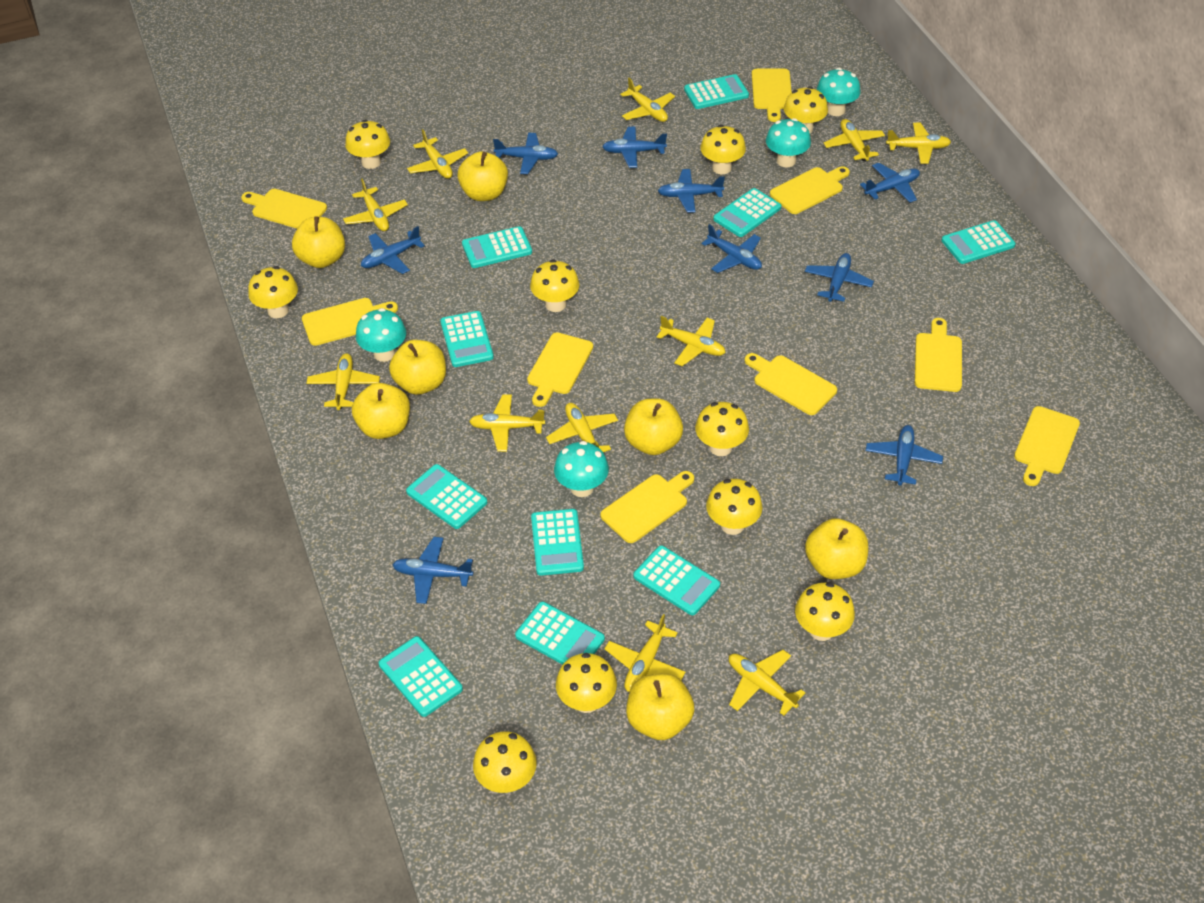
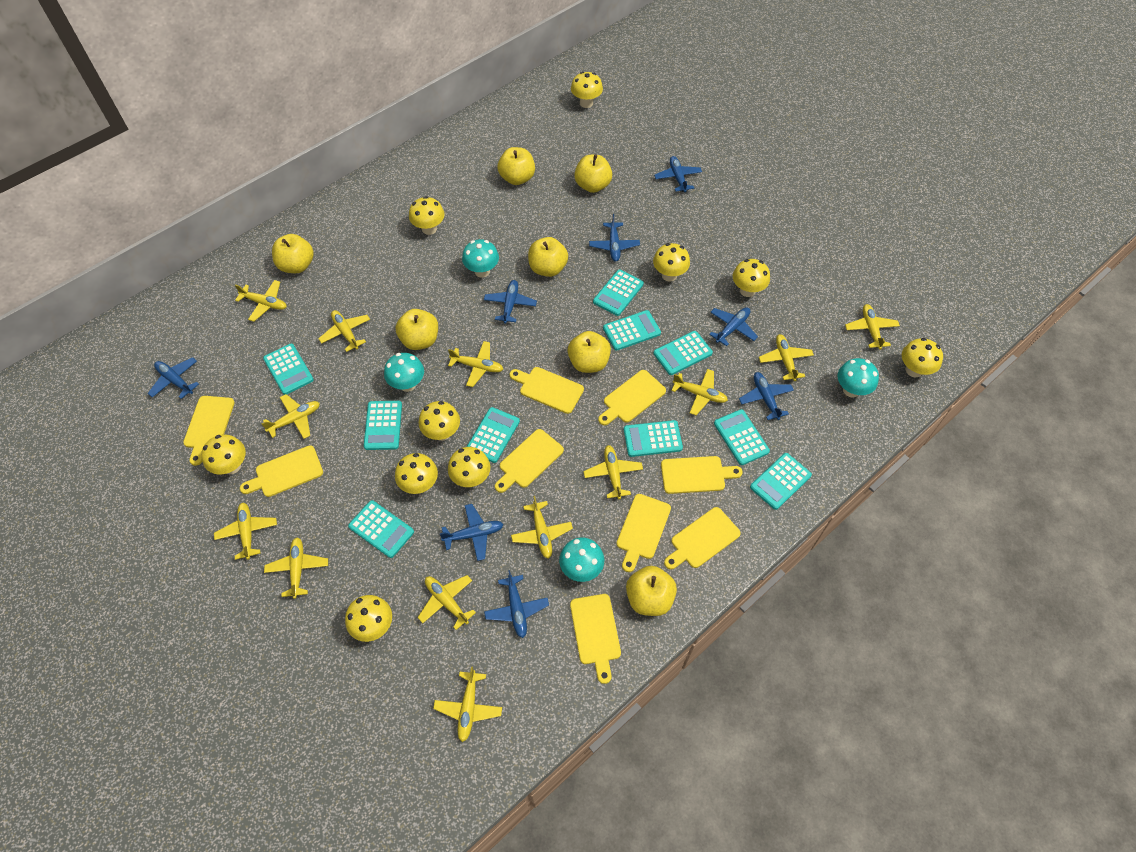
blue plane: 9 -> 8
yellow plane: 11 -> 13

